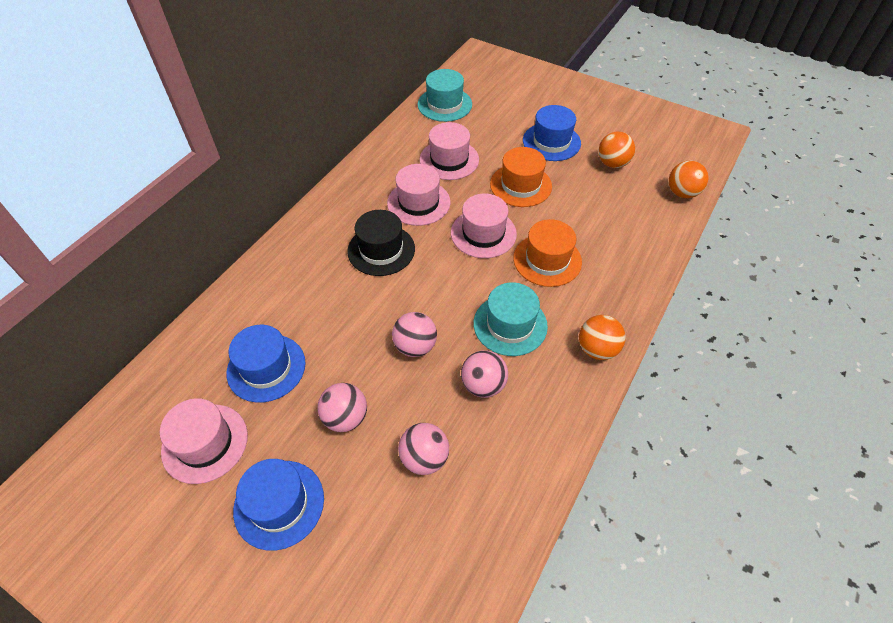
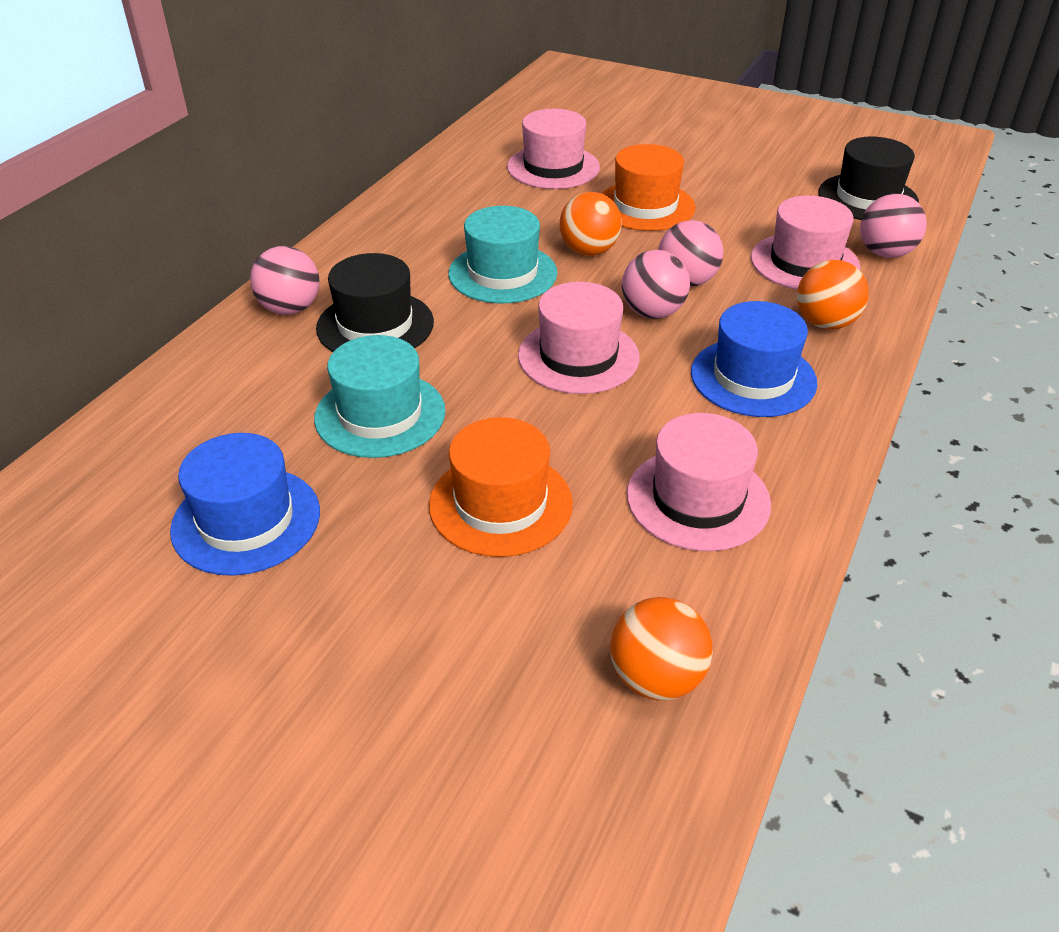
black hat: 1 -> 2
blue hat: 3 -> 2

